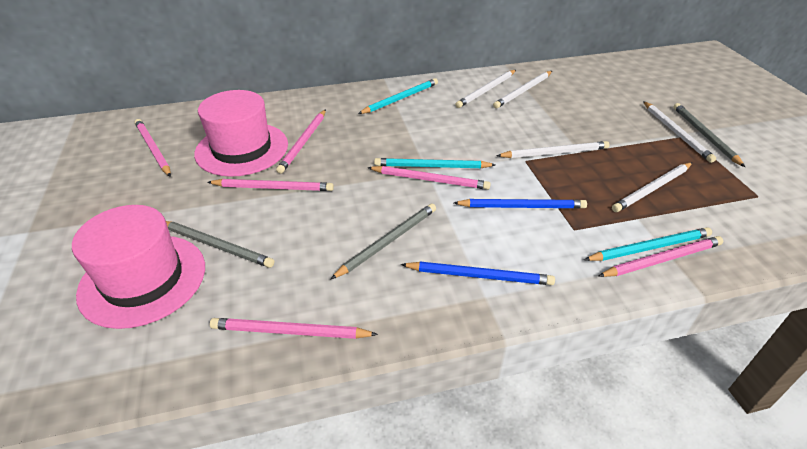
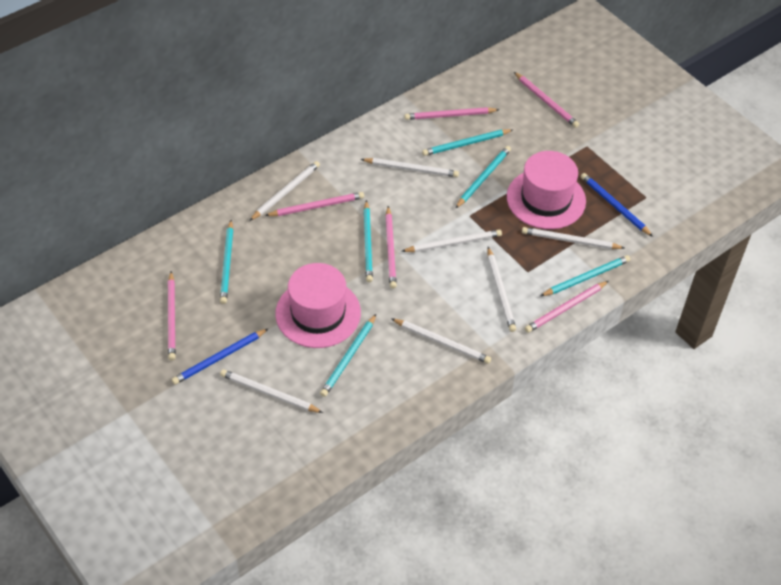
grey pencil: 3 -> 0
turquoise pencil: 3 -> 6
white pencil: 5 -> 7

